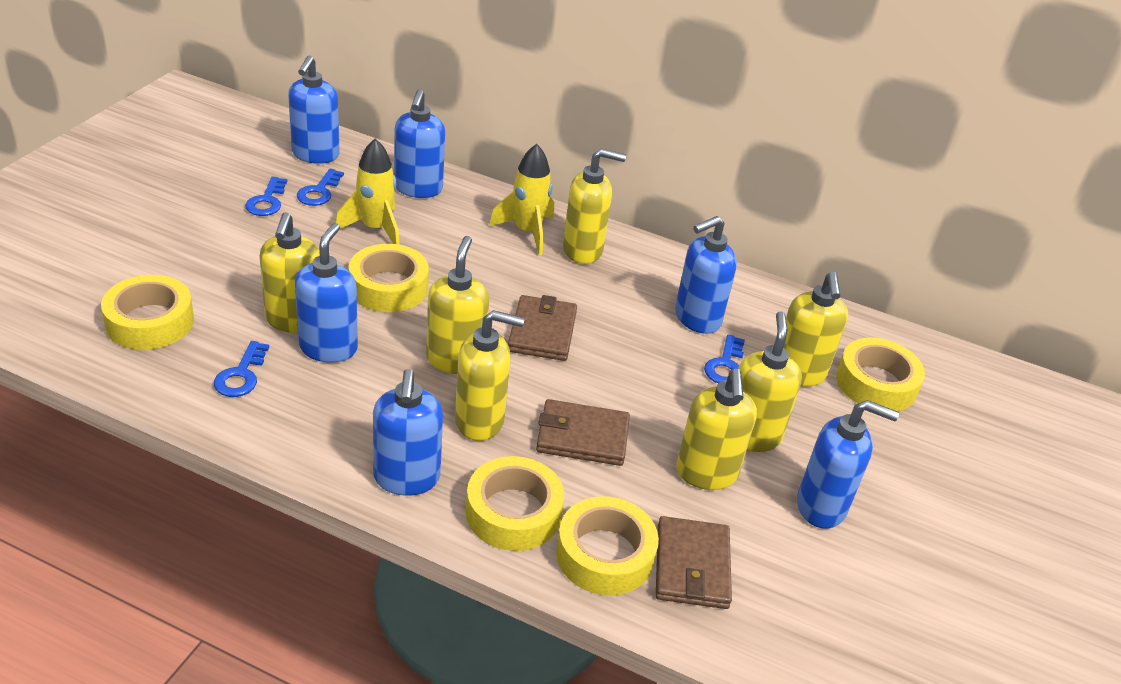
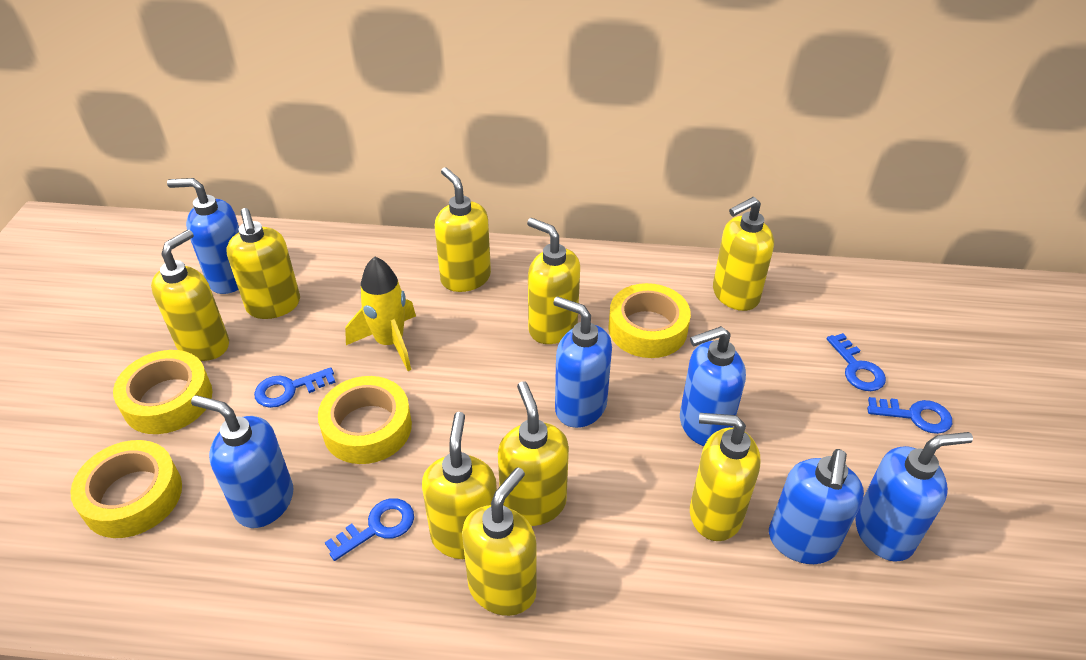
brown wallet: 3 -> 0
yellow rocket: 2 -> 1
yellow soap dispenser: 7 -> 9
yellow tape: 5 -> 4

